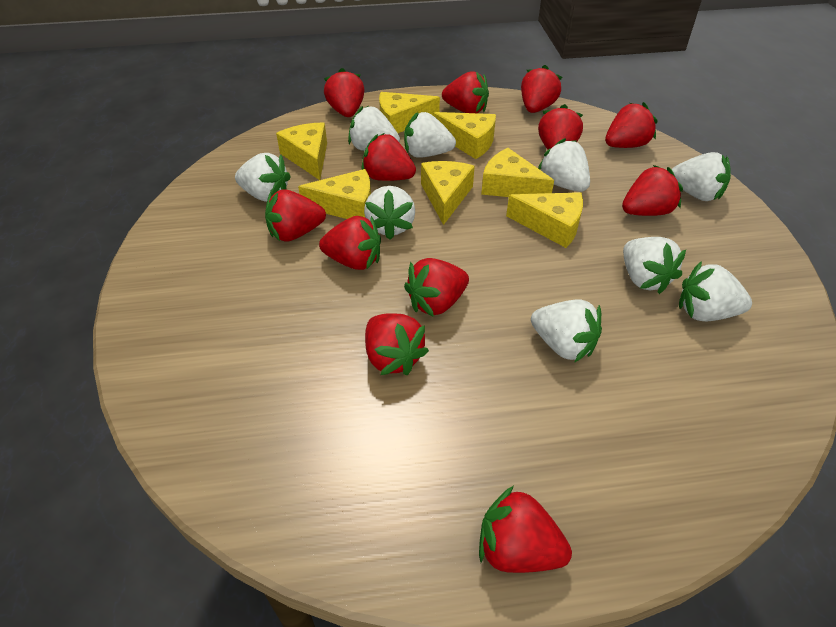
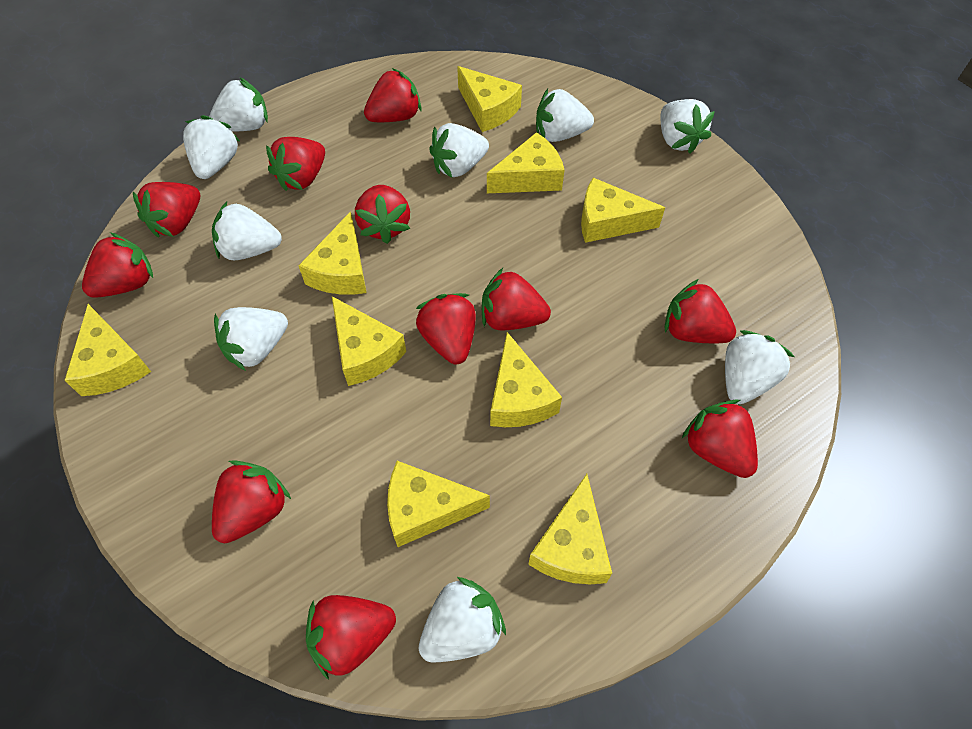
red strawberry: 12 -> 11
yellow cheese: 7 -> 9

